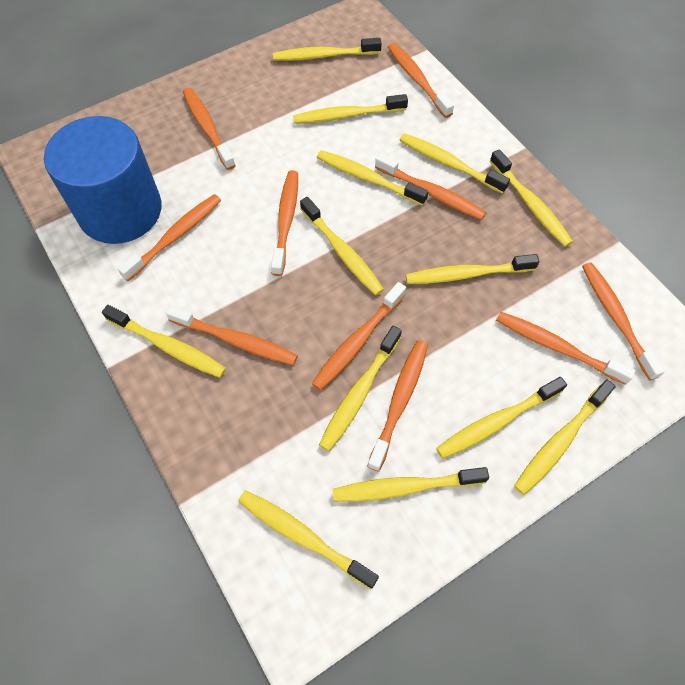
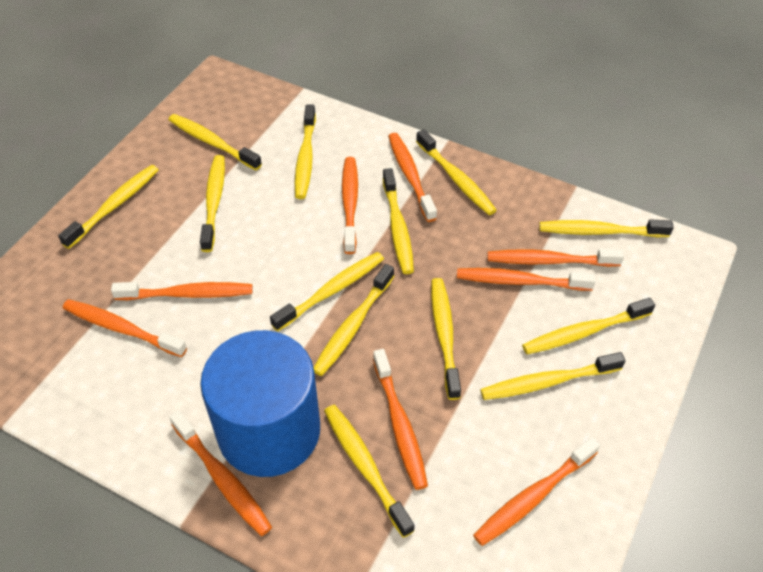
orange toothbrush: 10 -> 9

